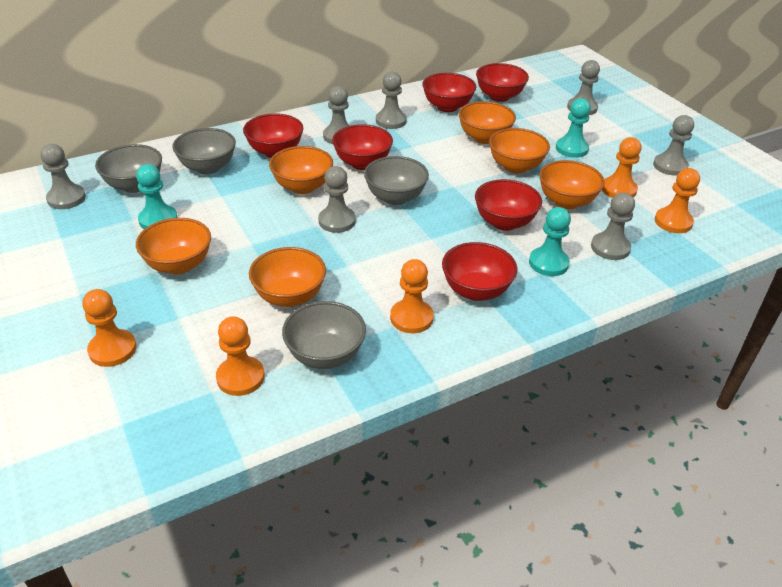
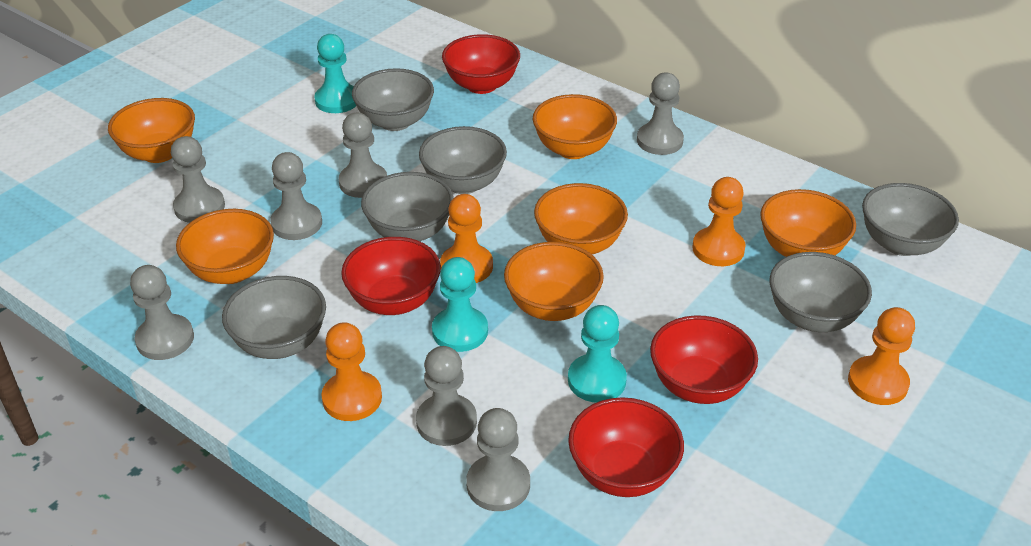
grey bowl: 4 -> 6
orange pawn: 5 -> 4
red bowl: 6 -> 4

